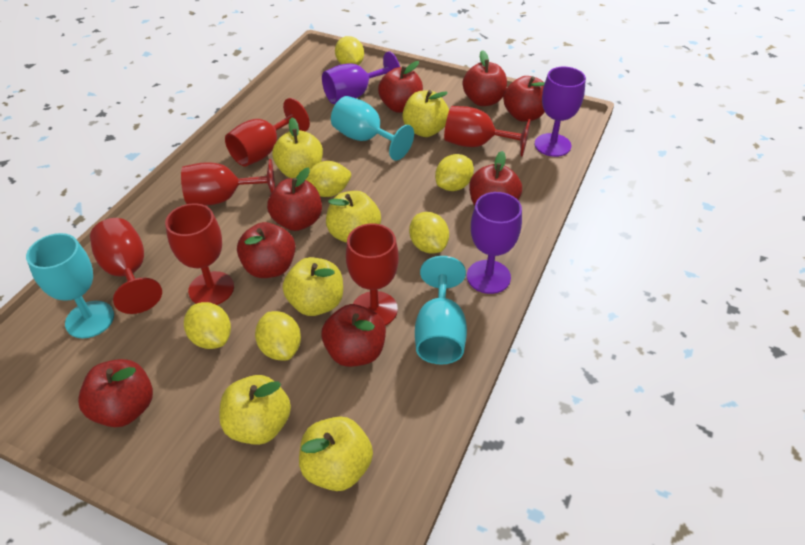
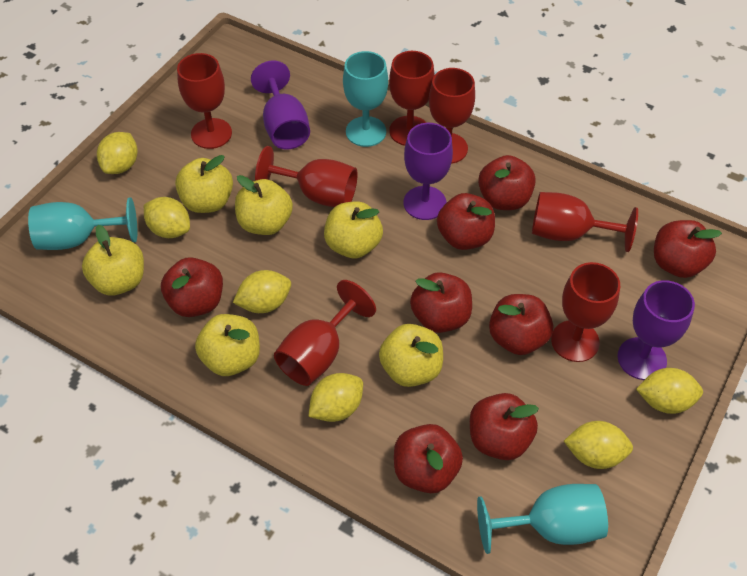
red goblet: 6 -> 7

